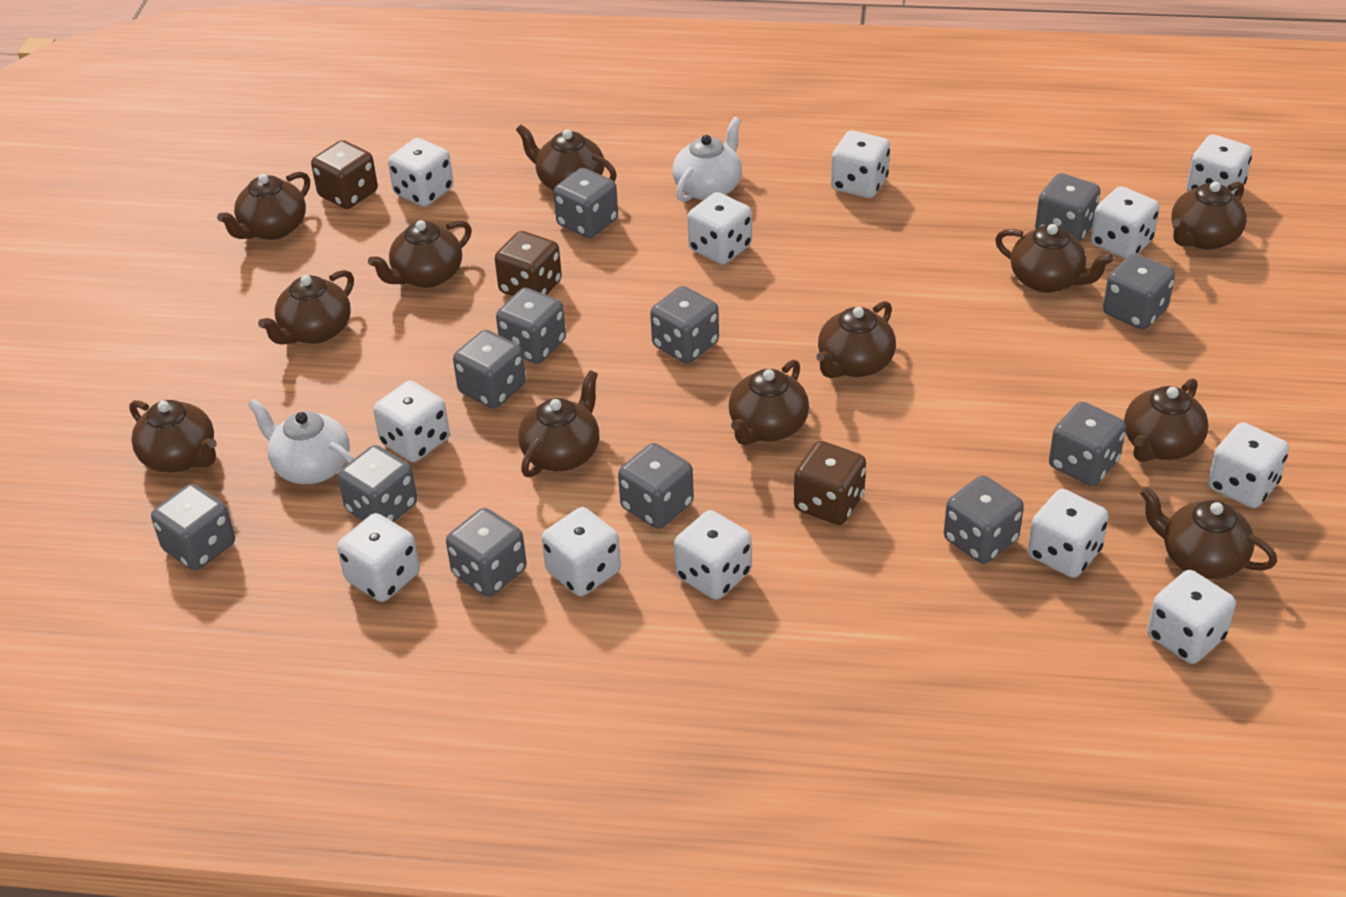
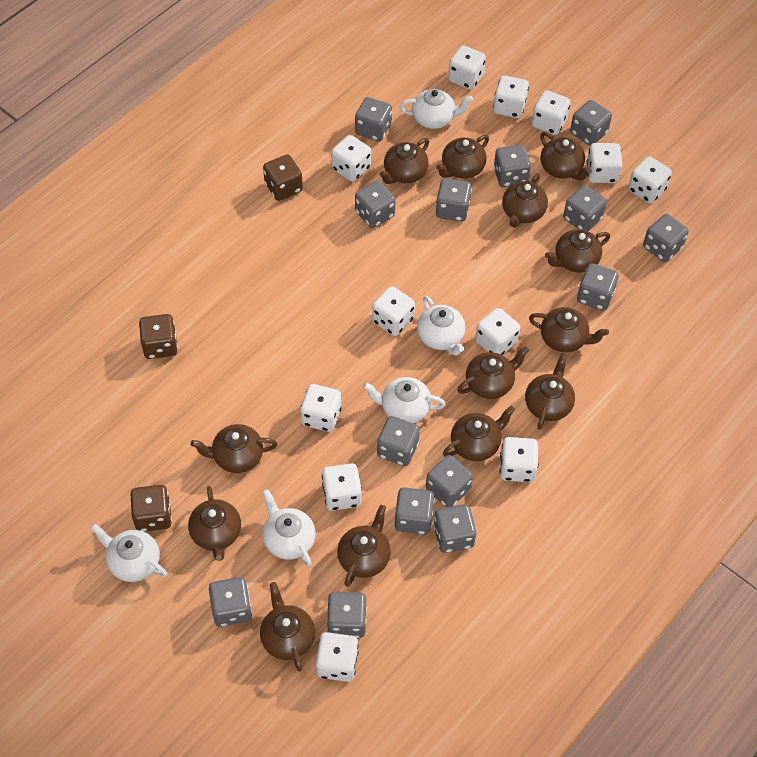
brown teapot: 12 -> 13
grey dice: 12 -> 14
white teapot: 2 -> 5

